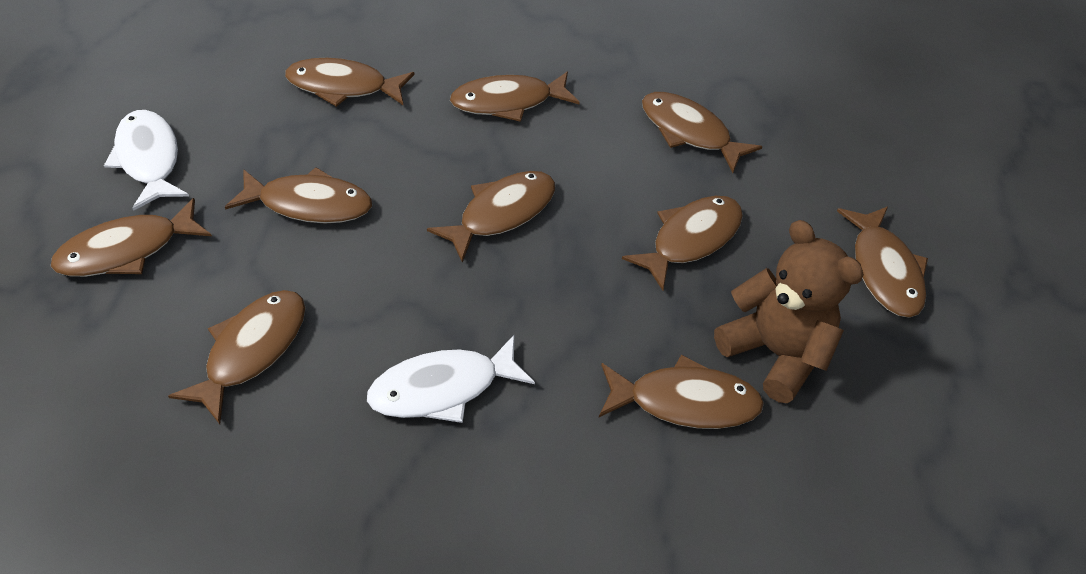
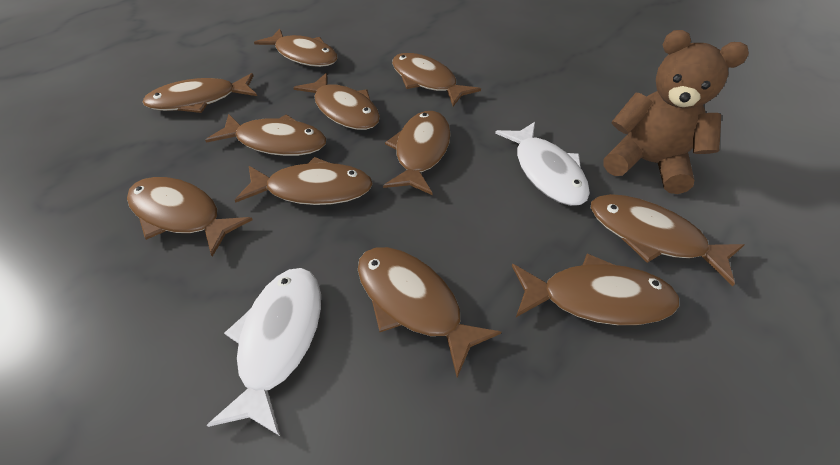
brown fish: 10 -> 11

